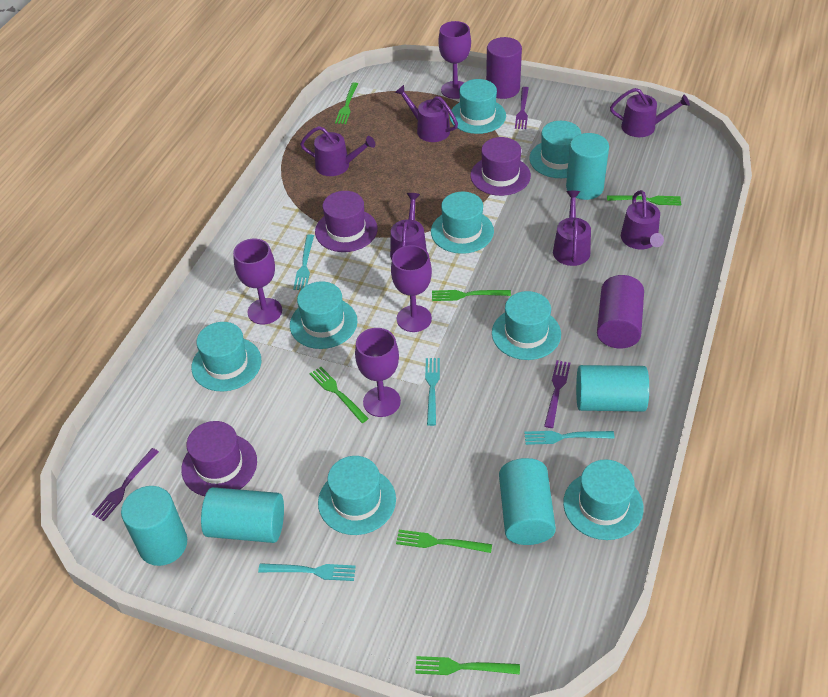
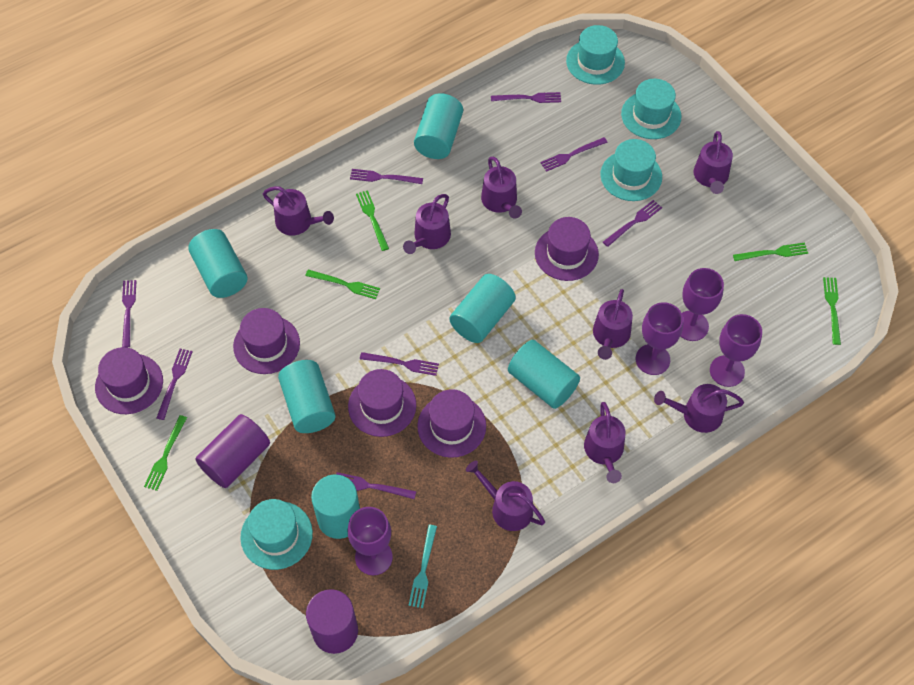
green fork: 6 -> 5
purple fork: 3 -> 8
purple hat: 3 -> 5
purple watering can: 6 -> 8
turquoise cylinder: 5 -> 6
turquoise fork: 4 -> 1
turquoise hat: 8 -> 4

